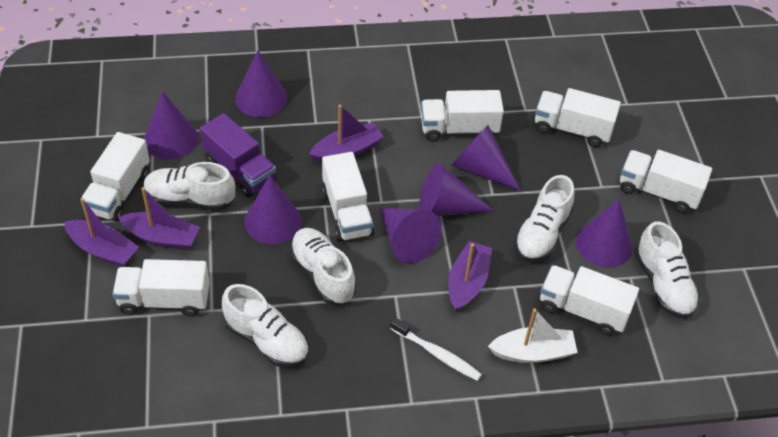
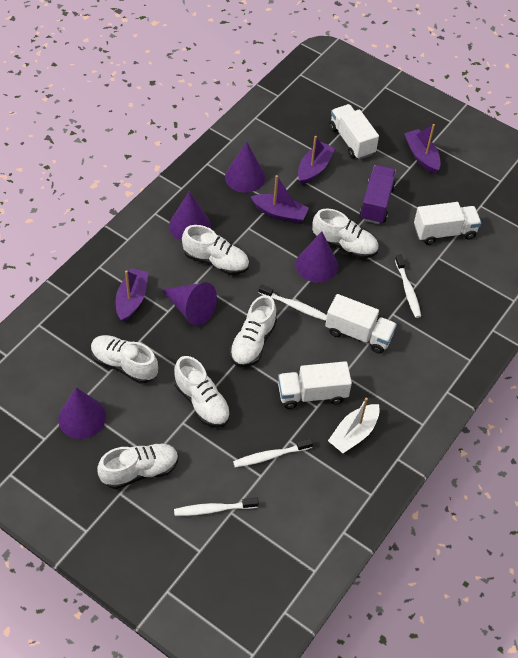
purple cone: 7 -> 5
white shoe: 5 -> 6
white toothbrush: 1 -> 4
white truck: 7 -> 4

